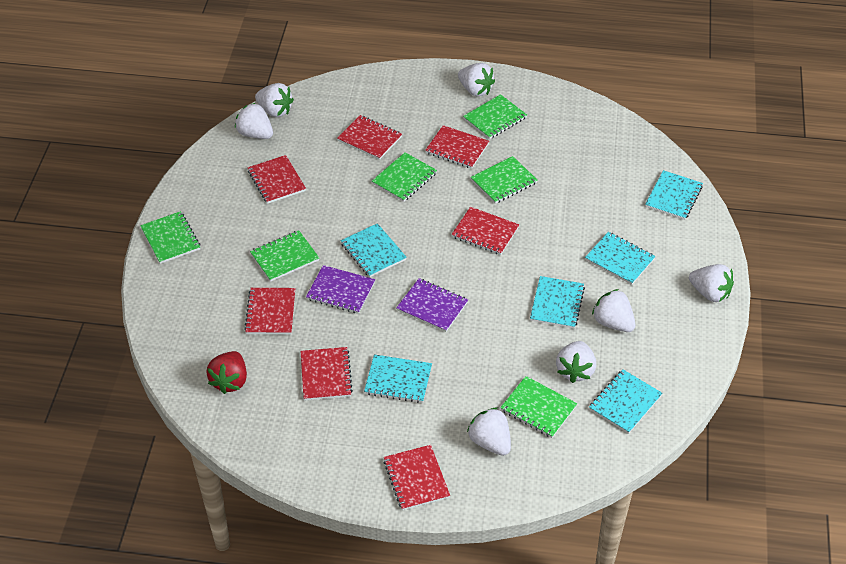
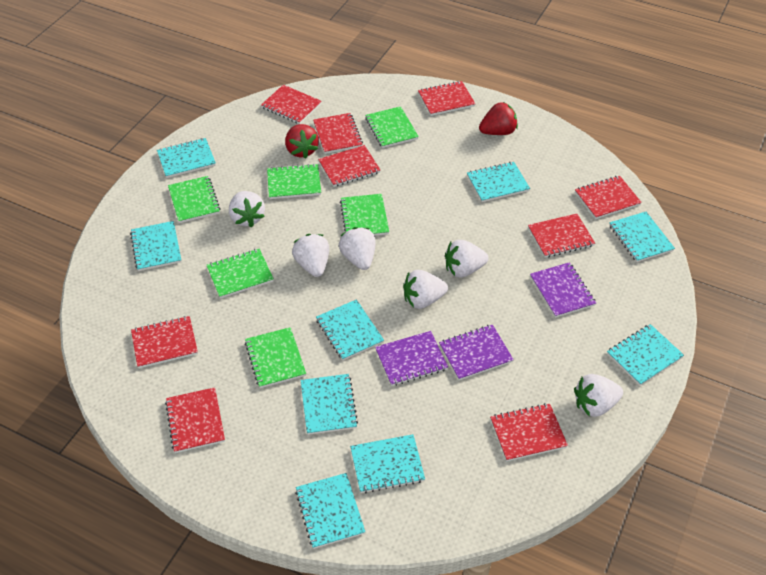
purple notebook: 2 -> 3
red notebook: 7 -> 9
red strawberry: 1 -> 2
turquoise notebook: 6 -> 9
white strawberry: 7 -> 6

